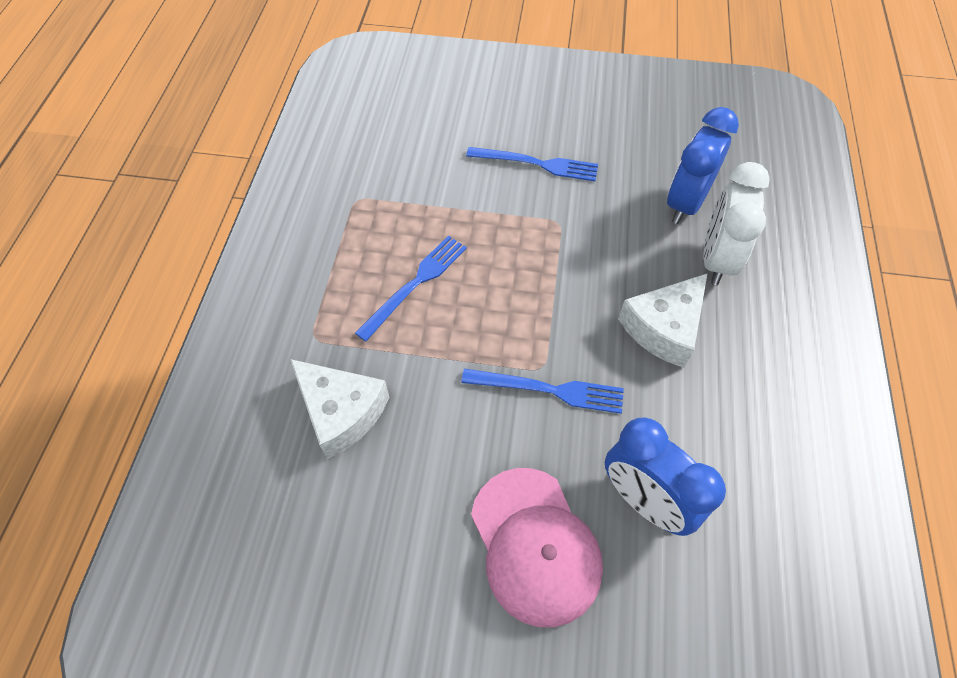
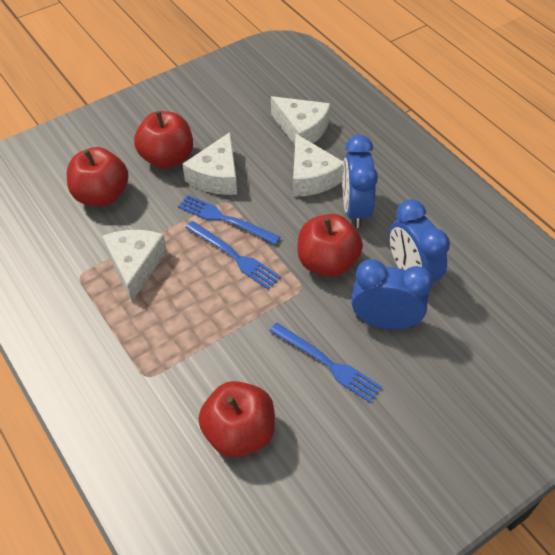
blue clock: 2 -> 3
pink cap: 1 -> 0
red apple: 0 -> 4
white cheese: 2 -> 4
white clock: 1 -> 0

